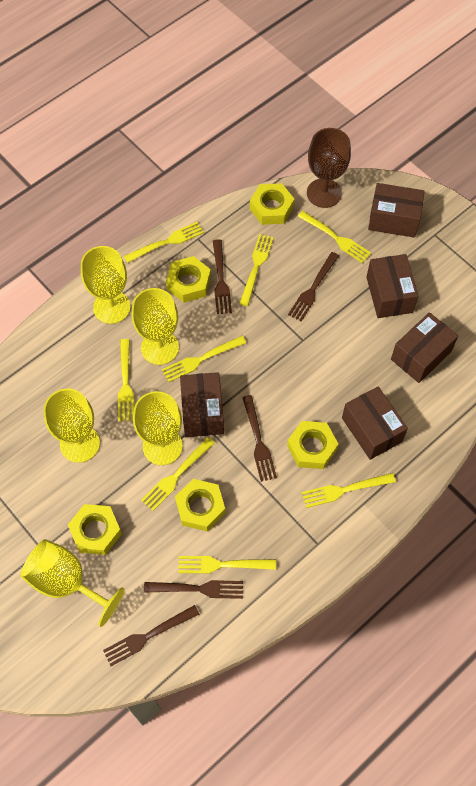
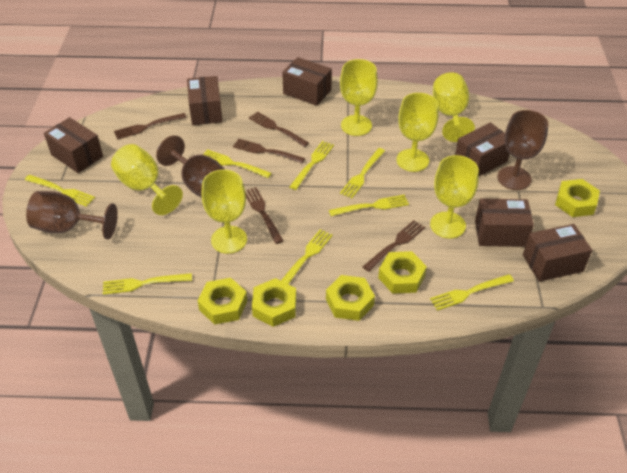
brown box: 5 -> 6
brown goblet: 1 -> 3
yellow goblet: 5 -> 6

